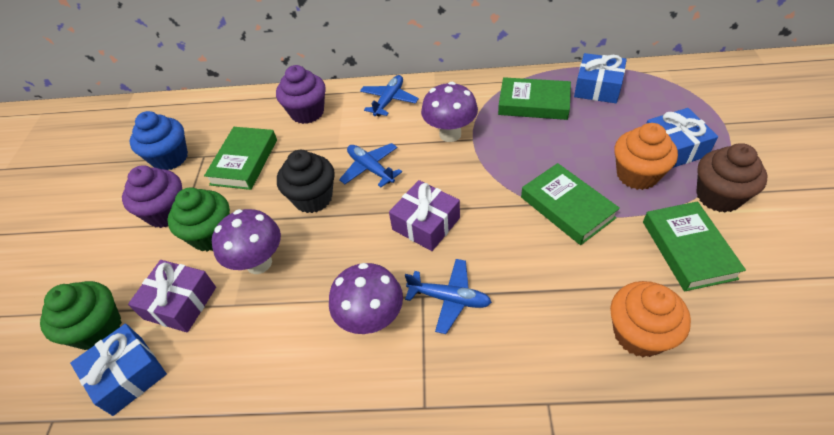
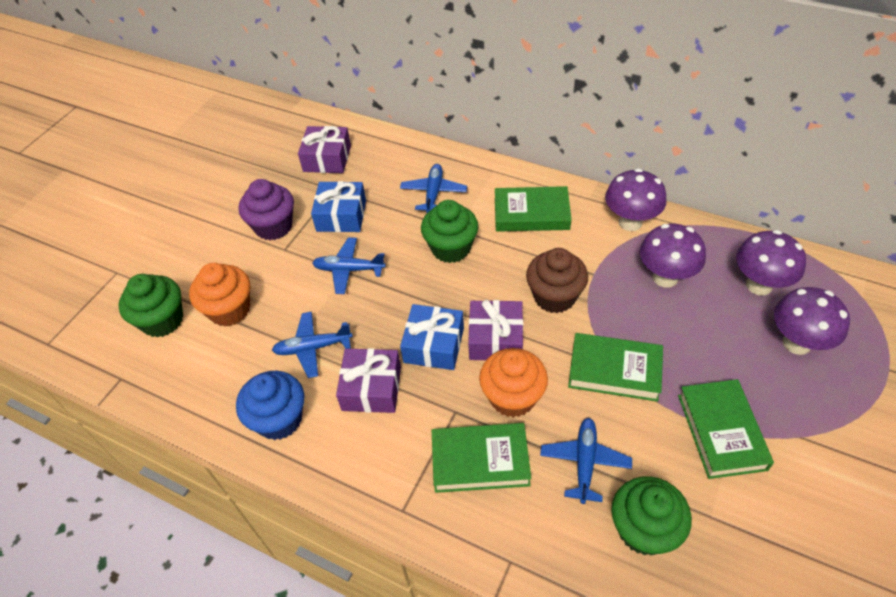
black cupcake: 1 -> 0
blue gift: 3 -> 2
blue plane: 3 -> 4
green cupcake: 2 -> 3
purple cupcake: 2 -> 1
purple gift: 2 -> 3
purple mushroom: 3 -> 4

